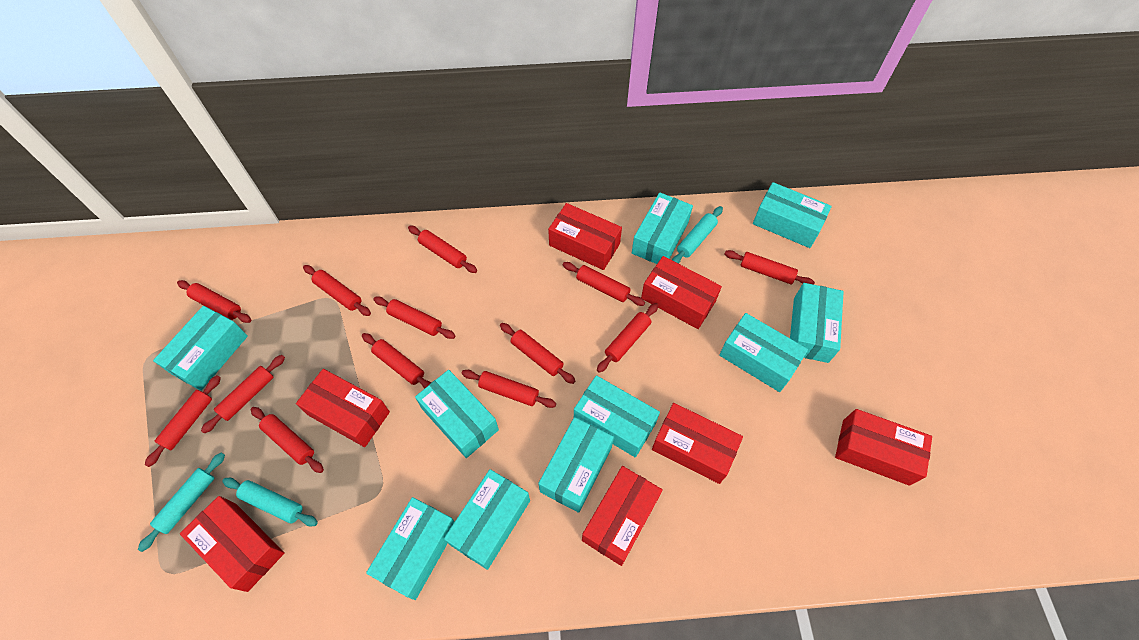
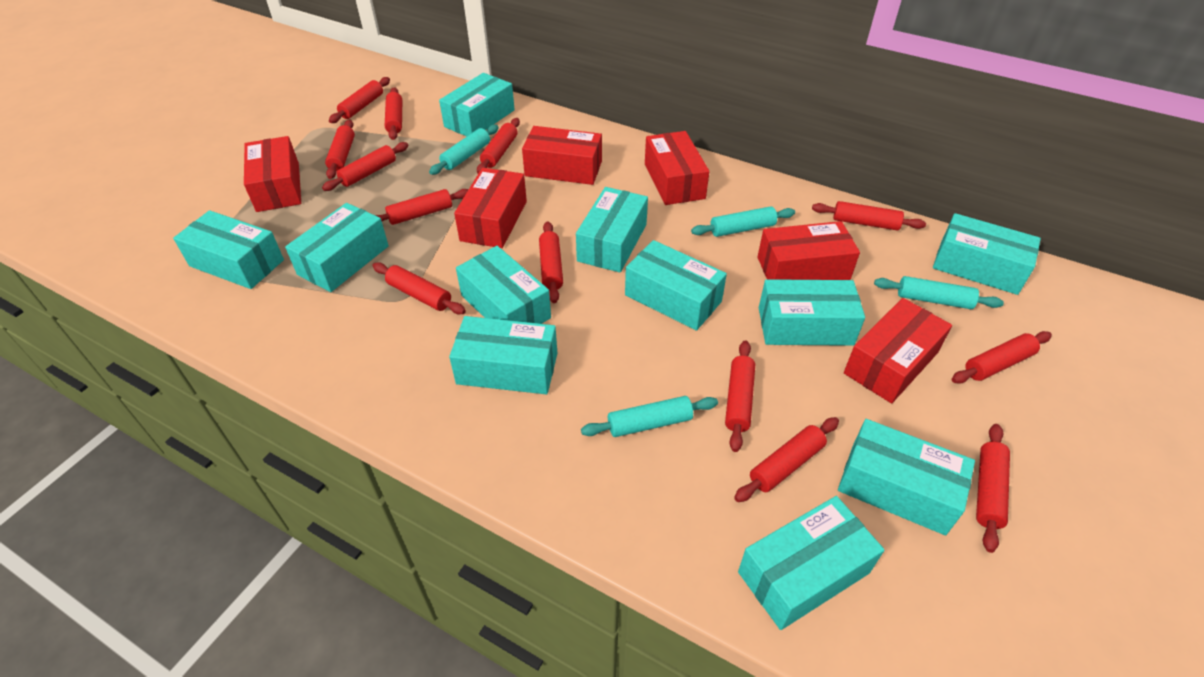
red box: 7 -> 6
turquoise box: 10 -> 11
turquoise rolling pin: 3 -> 4

